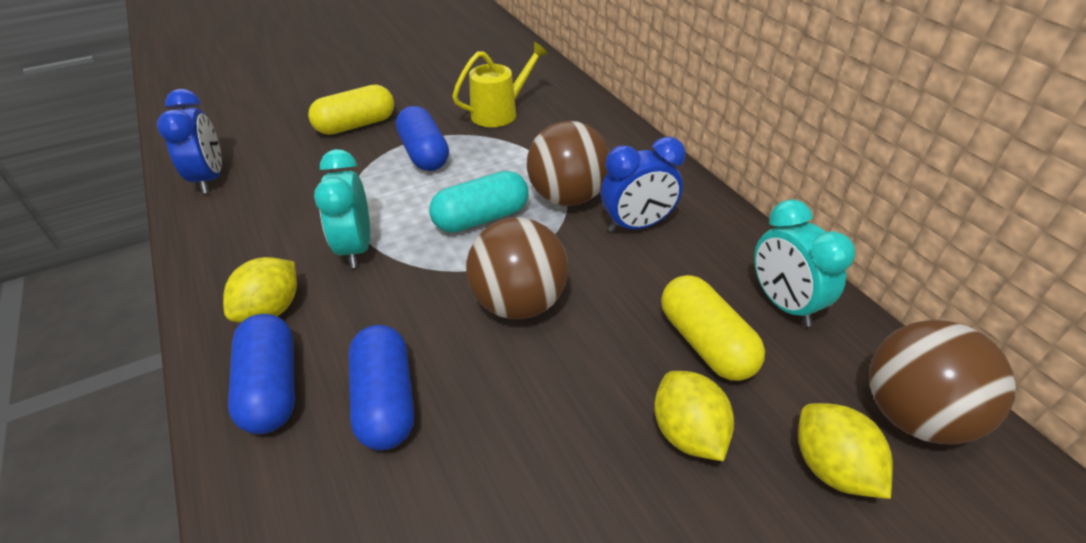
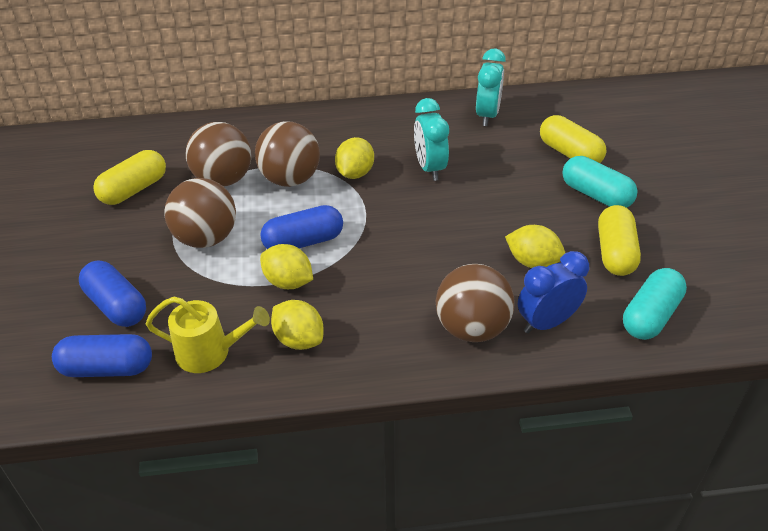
blue clock: 2 -> 1
brown ball: 3 -> 4
turquoise capsule: 1 -> 2
yellow capsule: 2 -> 3
yellow lemon: 3 -> 4

